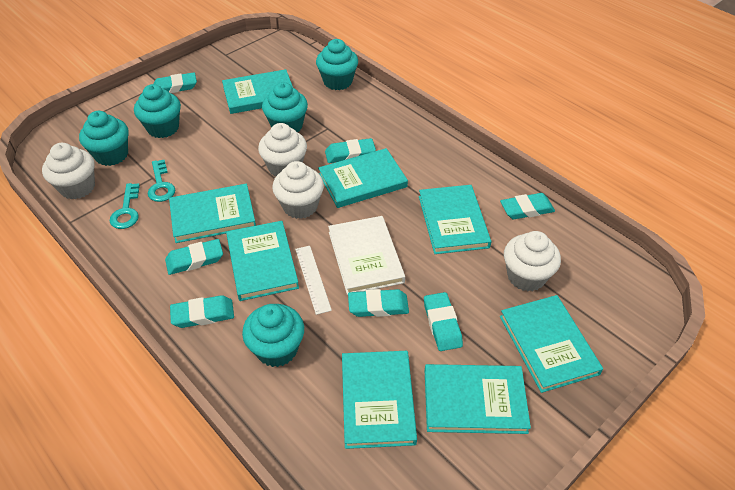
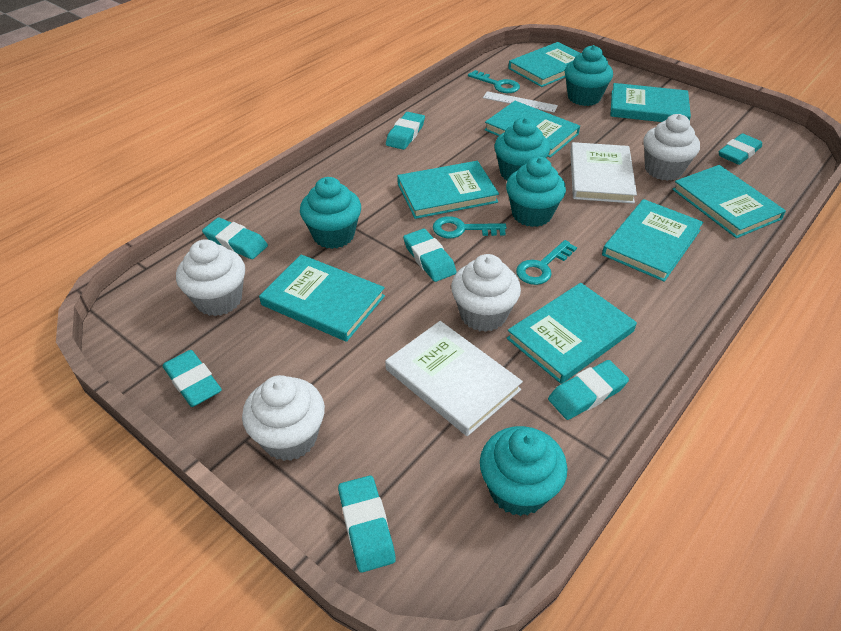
turquoise key: 2 -> 3
white book: 1 -> 2

